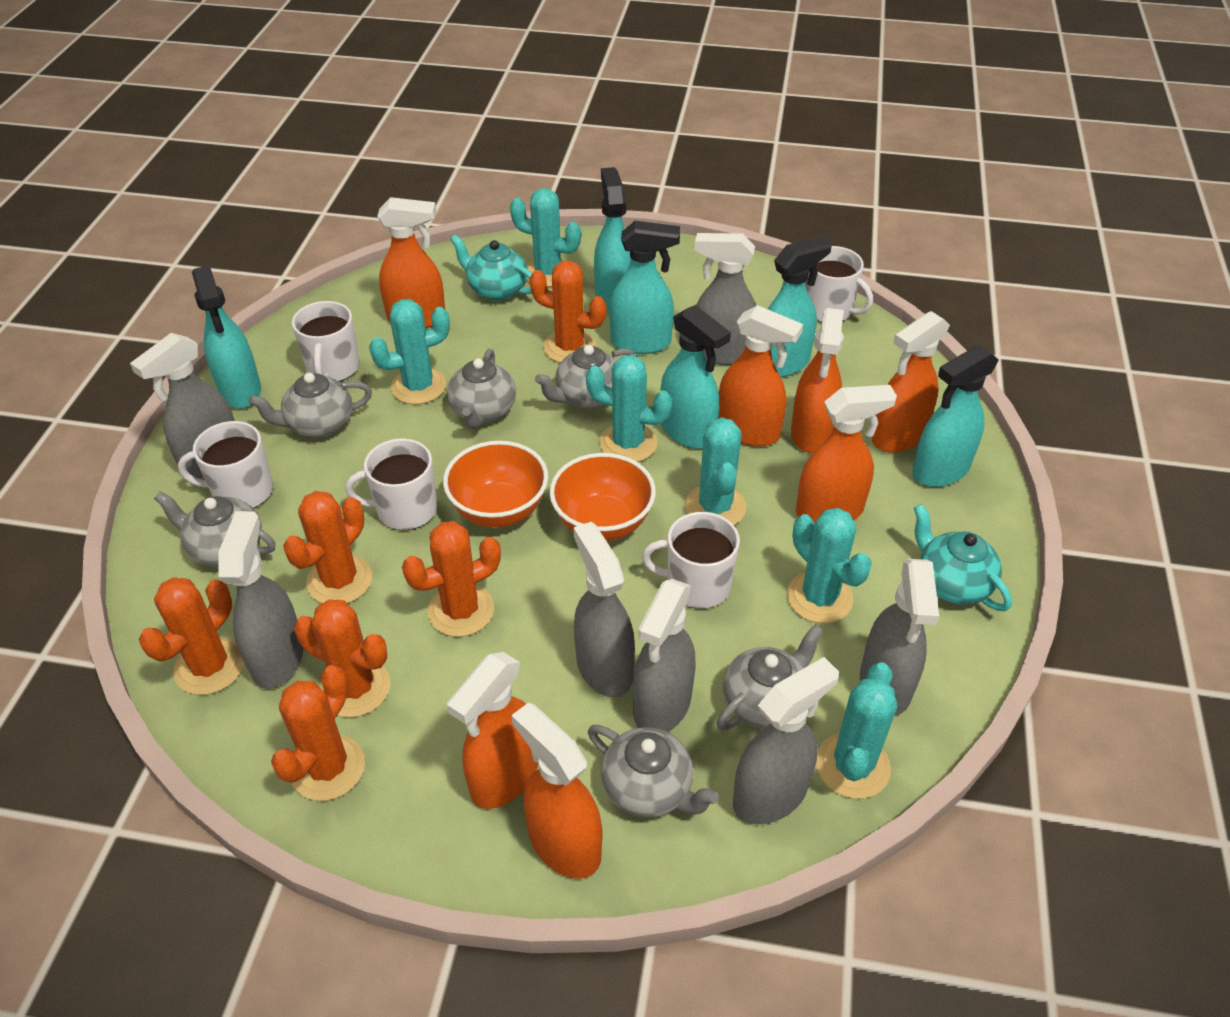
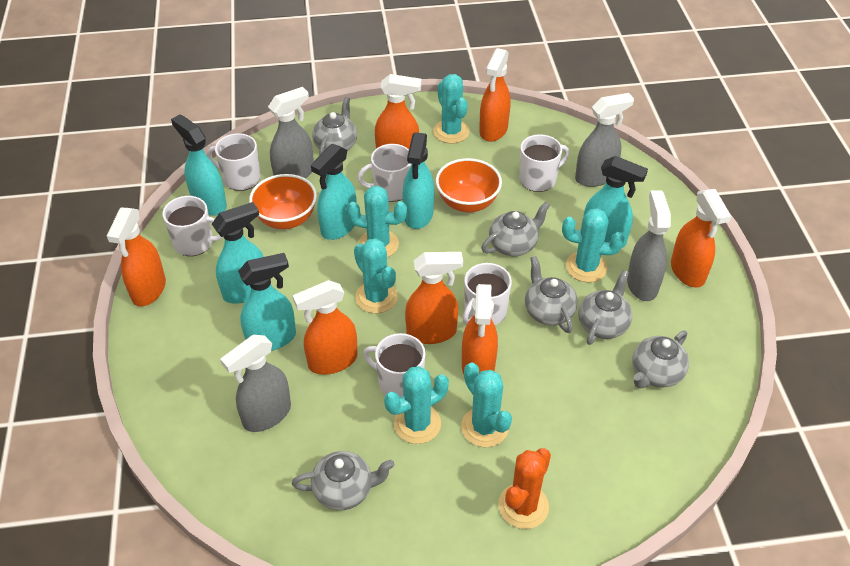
grey spray bottle: 7 -> 4
orange cactus: 6 -> 1
turquoise teapot: 2 -> 0
white mug: 5 -> 6

